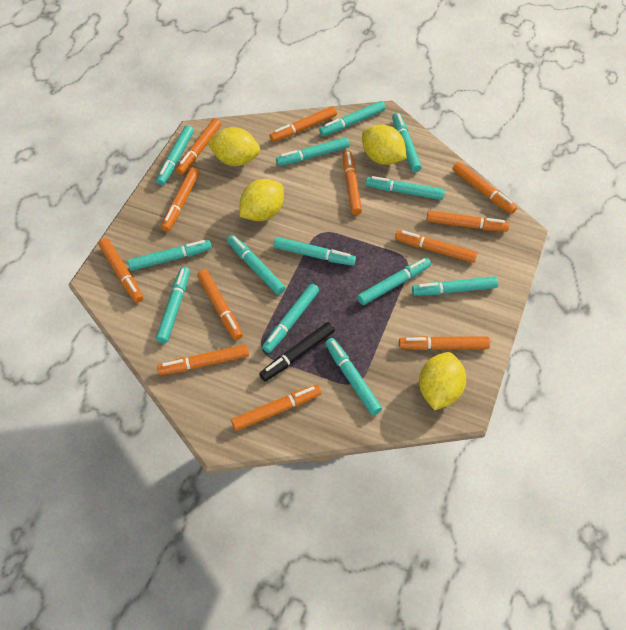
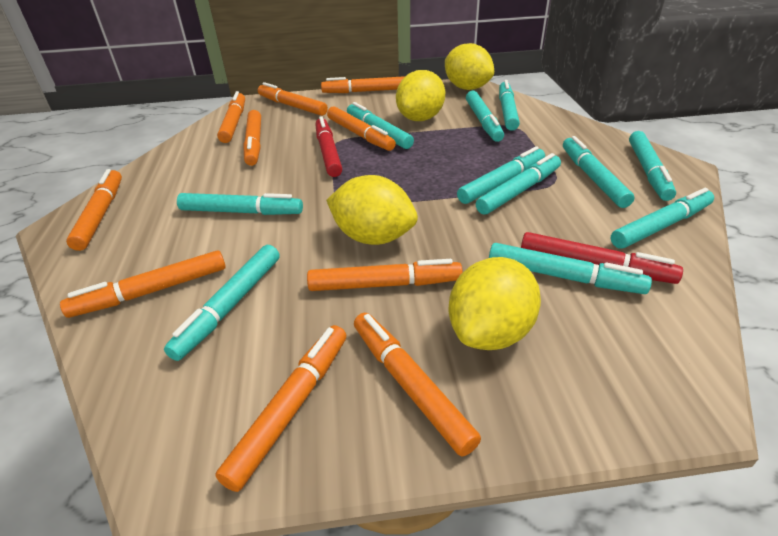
black marker: 1 -> 0
orange marker: 12 -> 10
red marker: 0 -> 2
turquoise marker: 13 -> 11

